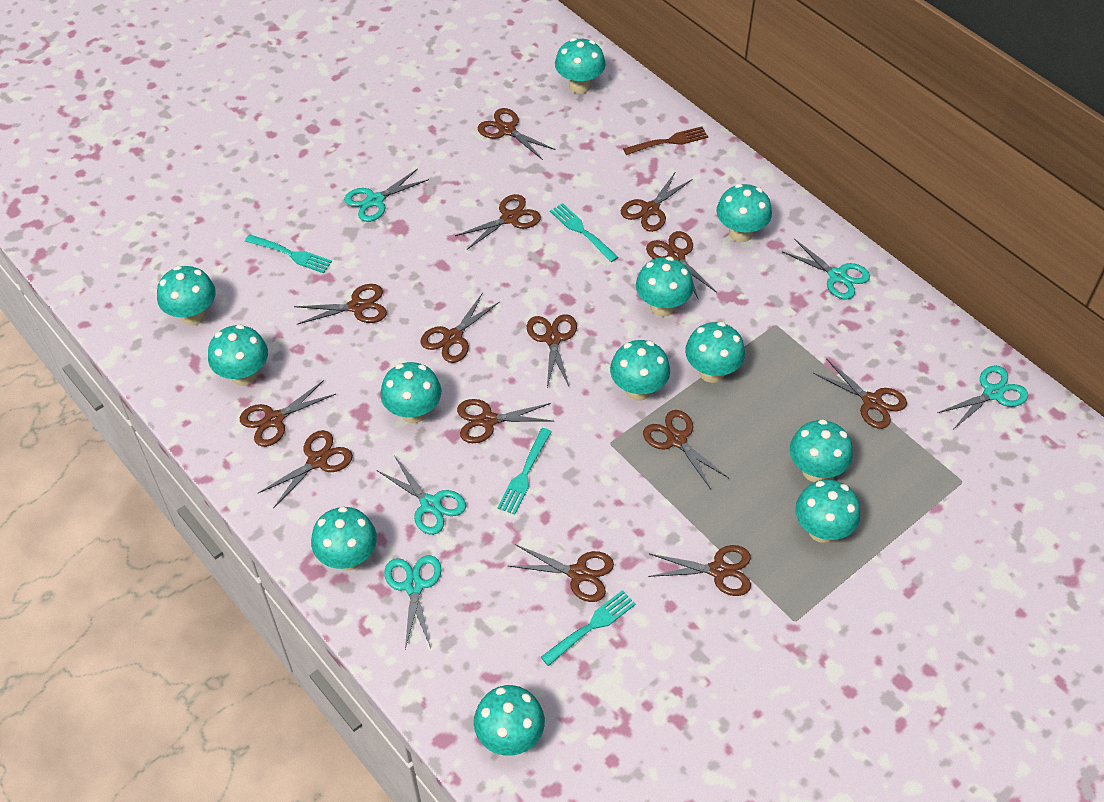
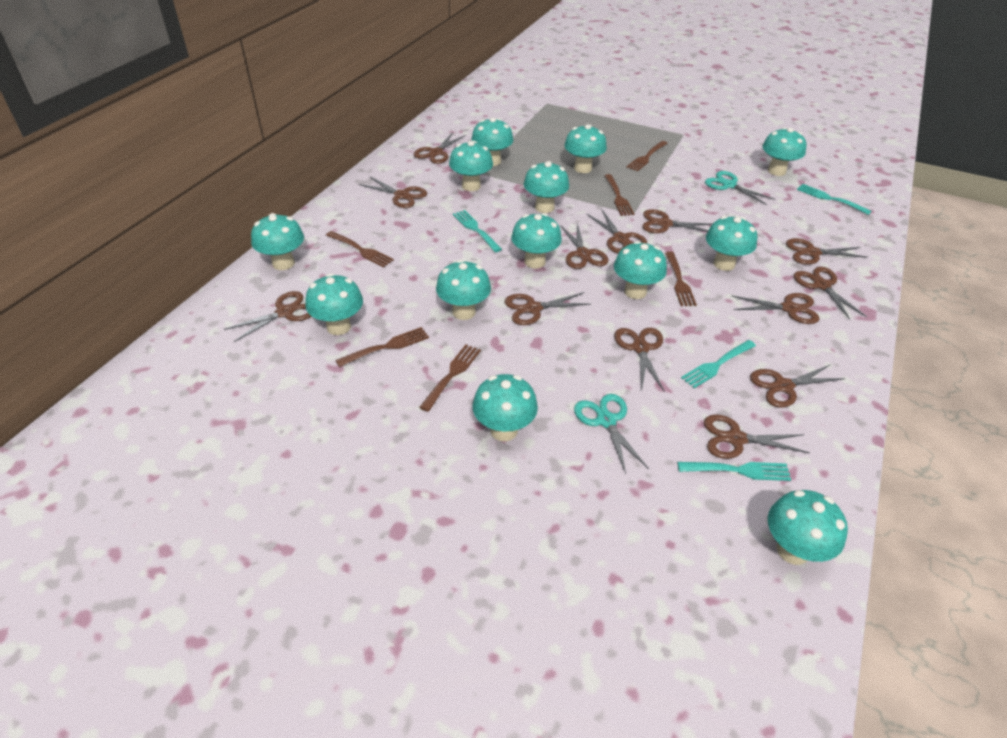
brown fork: 1 -> 6
brown scissors: 14 -> 13
turquoise mushroom: 12 -> 13
turquoise scissors: 5 -> 2

